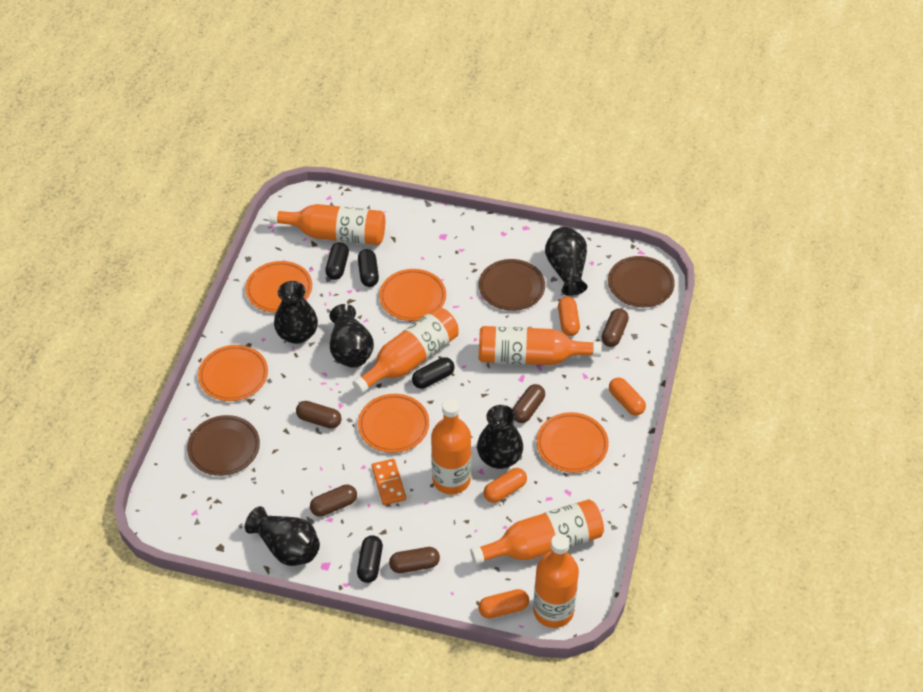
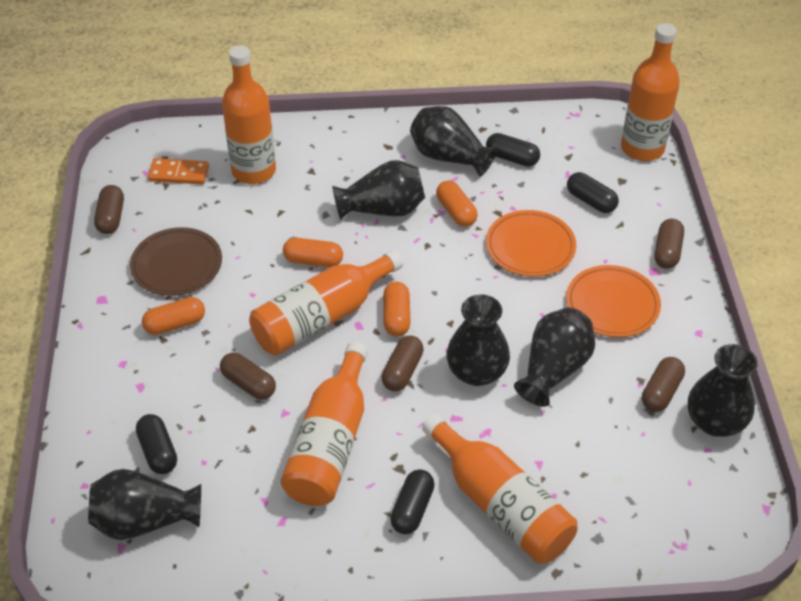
black vase: 5 -> 6
brown plate: 3 -> 1
orange bottle: 6 -> 5
orange plate: 5 -> 2

